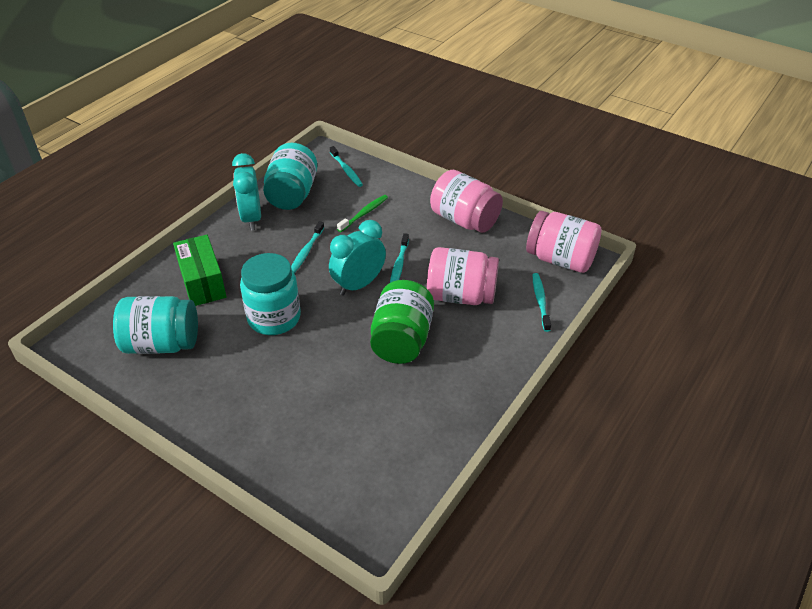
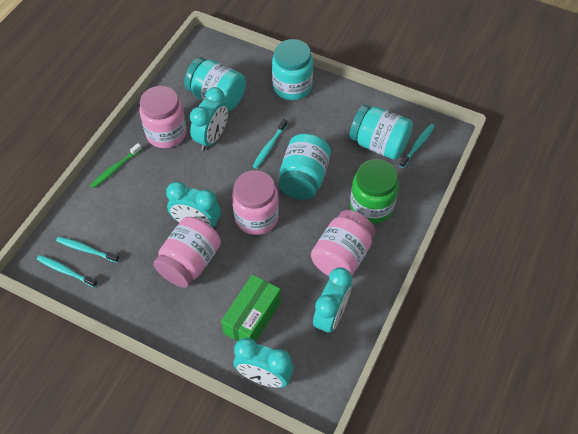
pink jar: 3 -> 4
turquoise clock: 2 -> 4
turquoise jar: 3 -> 4

